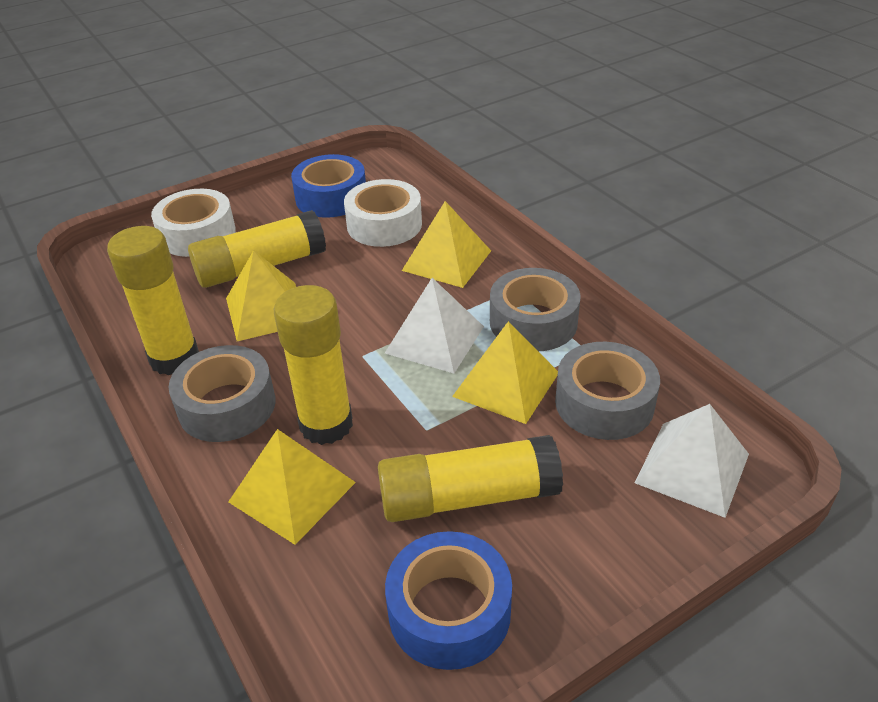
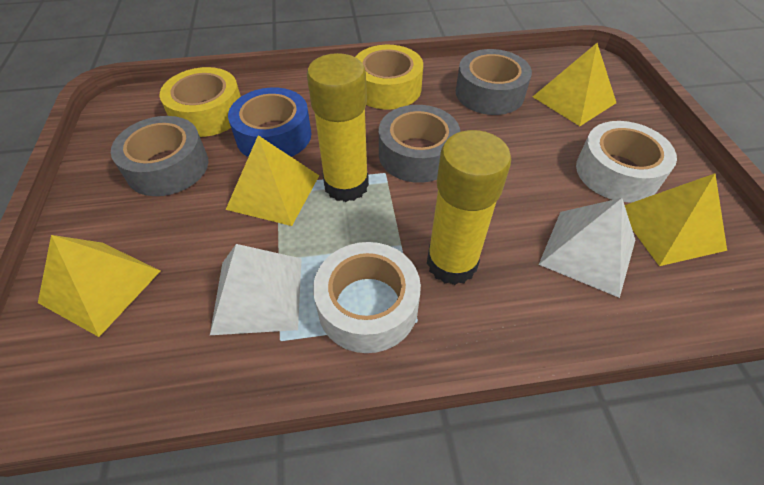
blue tape: 2 -> 1
yellow glue stick: 4 -> 2
yellow tape: 0 -> 2

